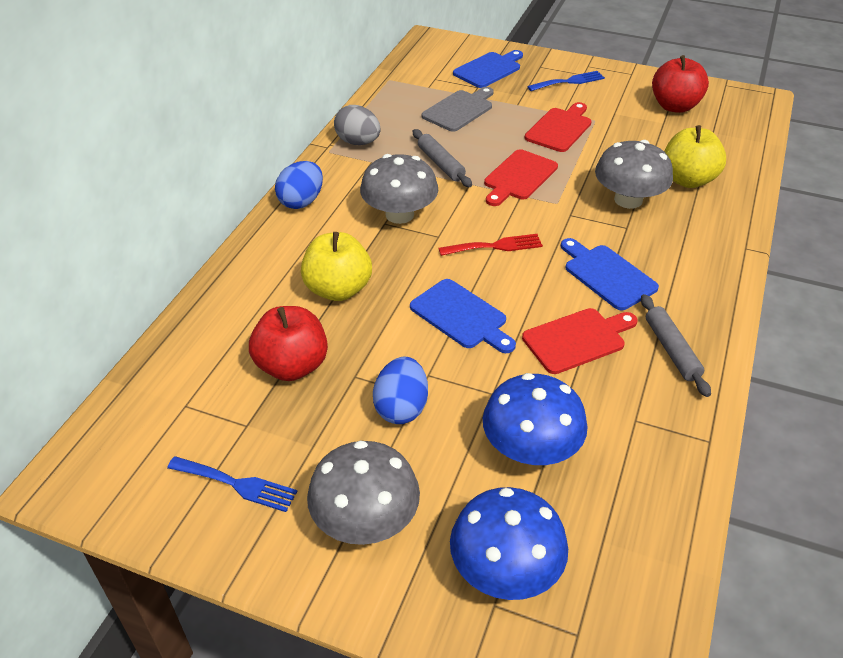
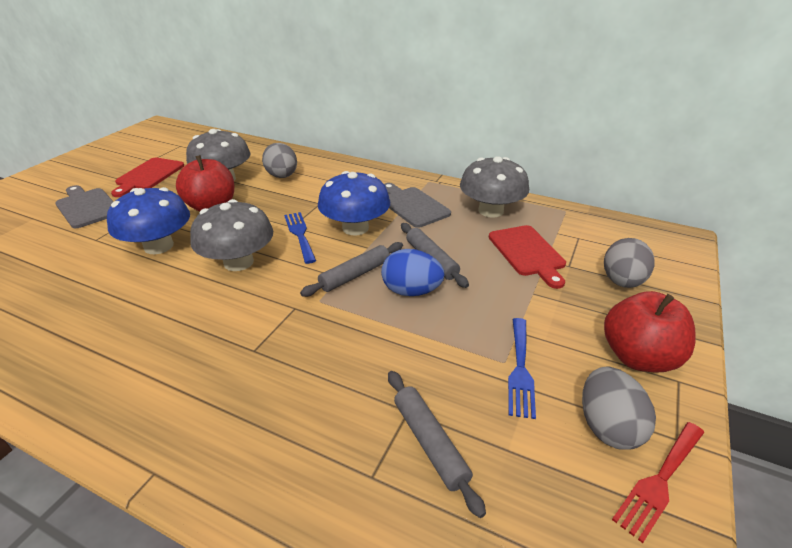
blue cutting board: 3 -> 0
blue egg: 2 -> 1
grey cutting board: 1 -> 2
grey egg: 1 -> 3
grey rolling pin: 2 -> 3
red cutting board: 3 -> 2
yellow apple: 2 -> 0

